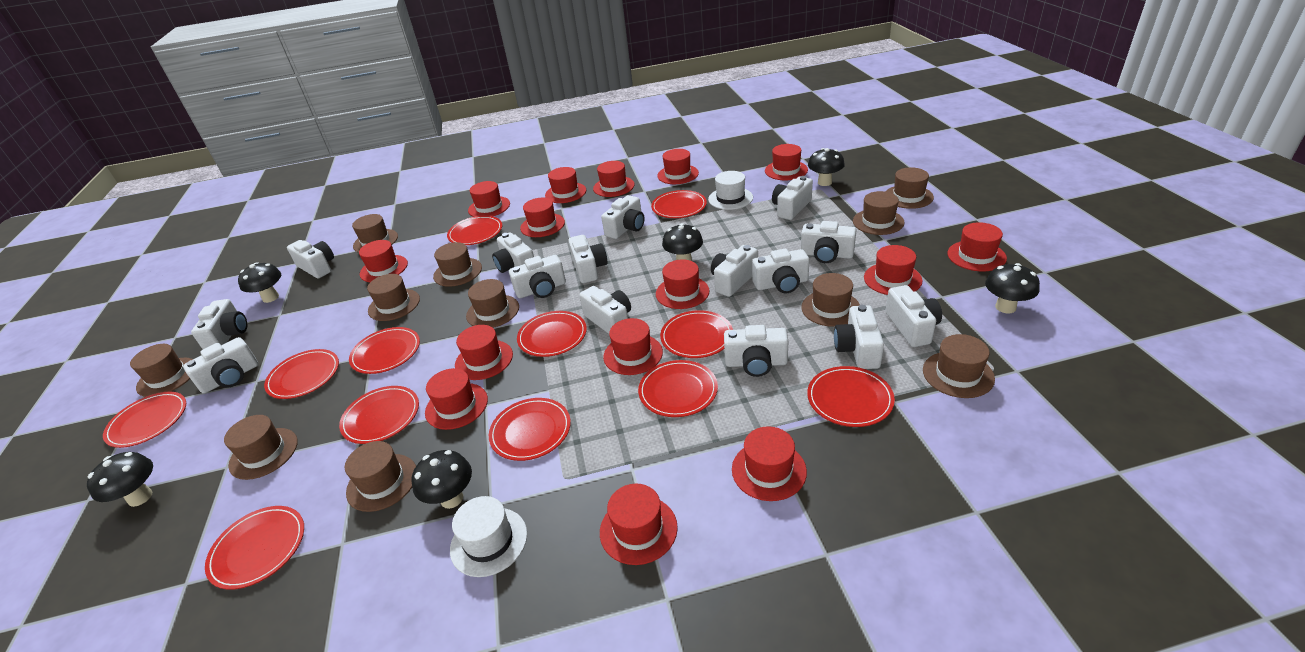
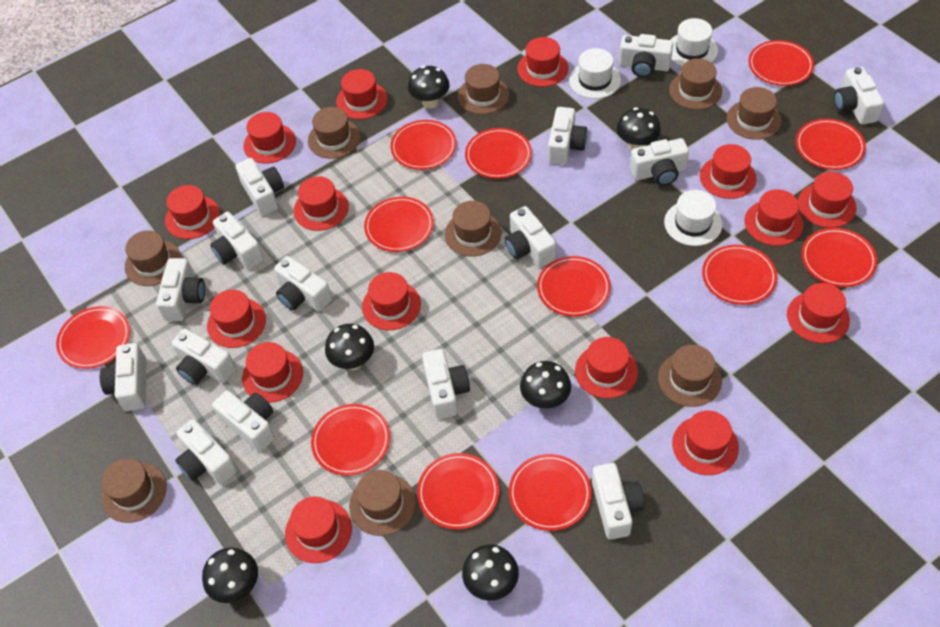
brown hat: 11 -> 9
white hat: 2 -> 3

